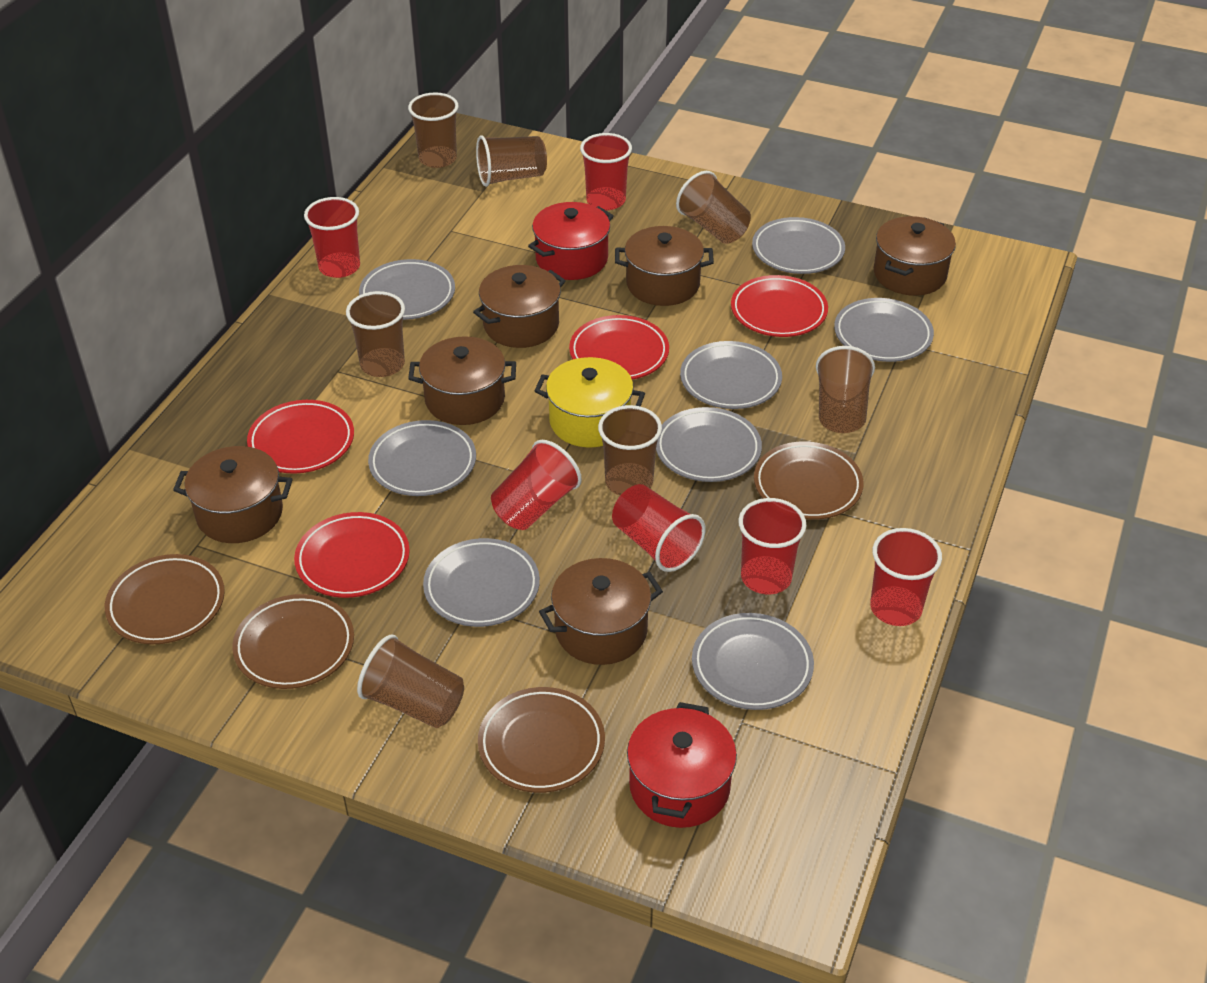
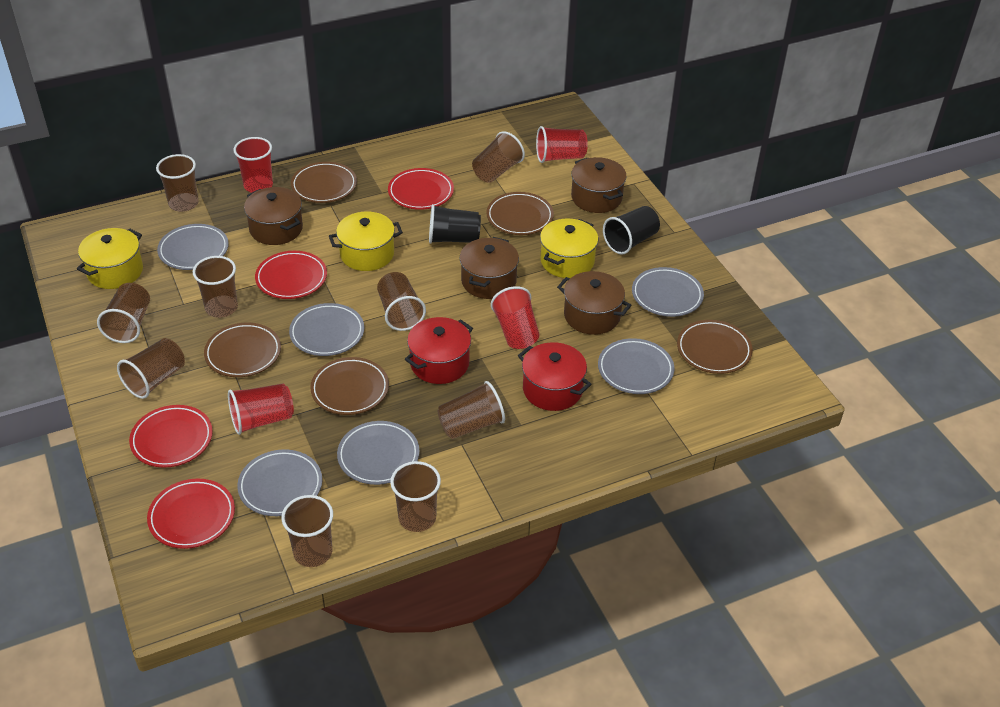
black cup: 0 -> 2
brown cup: 7 -> 9
brown plate: 4 -> 5
brown pot: 6 -> 4
grey plate: 8 -> 6
red cup: 6 -> 4
yellow pot: 1 -> 3

